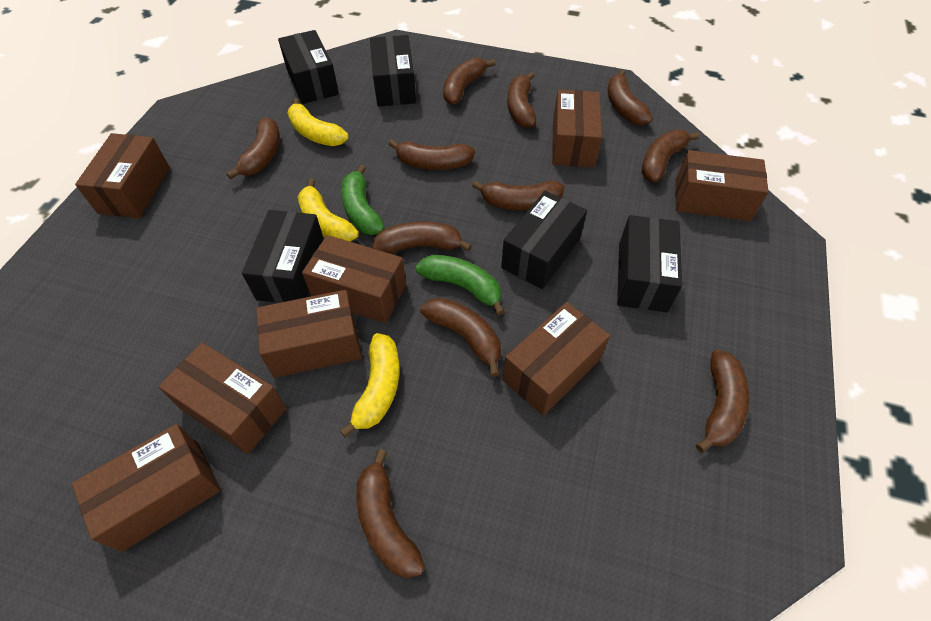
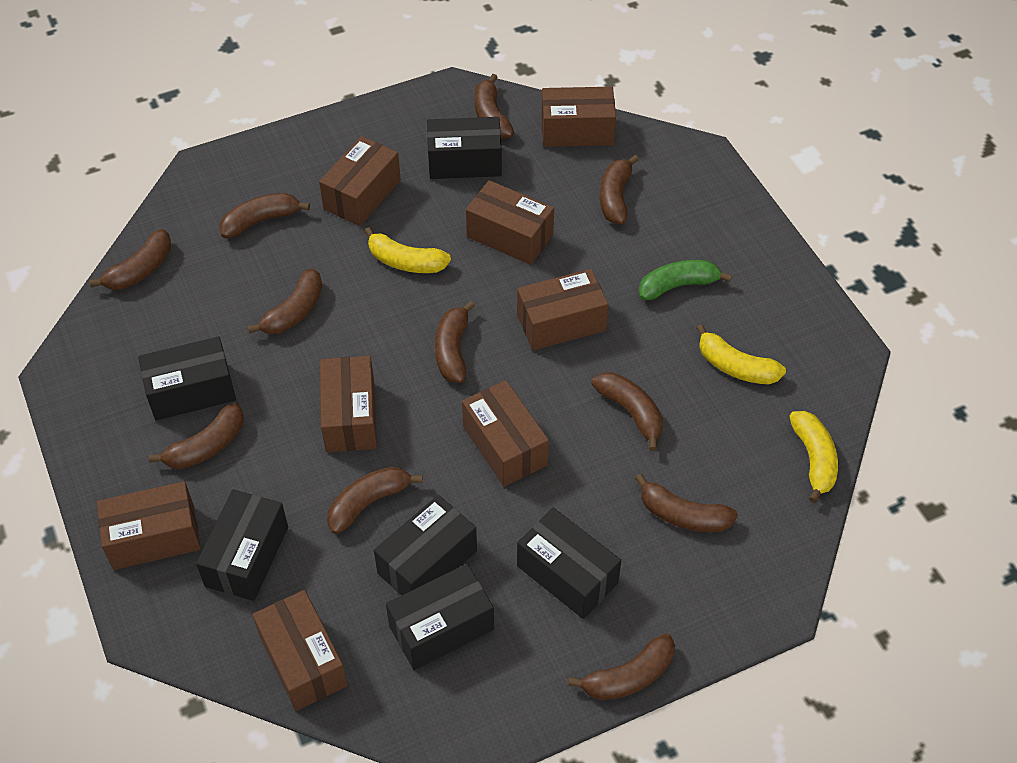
black box: 5 -> 6
green banana: 2 -> 1

